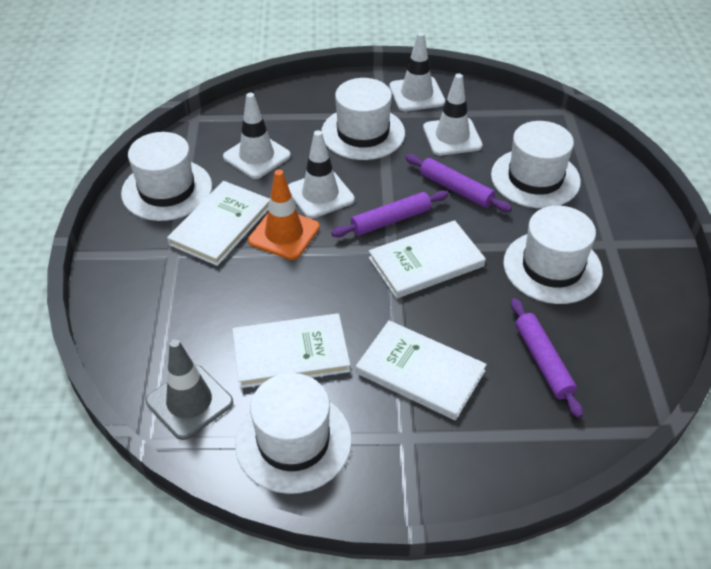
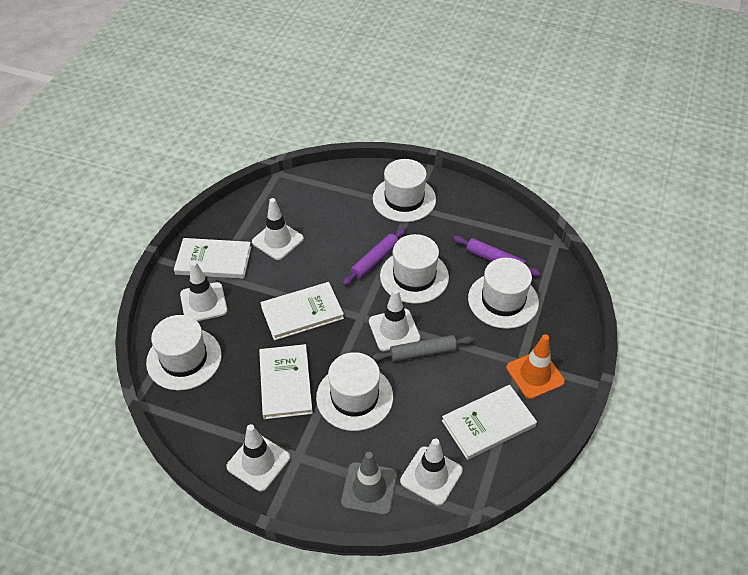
grey rolling pin: 0 -> 1
purple rolling pin: 3 -> 2
white traffic cone: 4 -> 5

